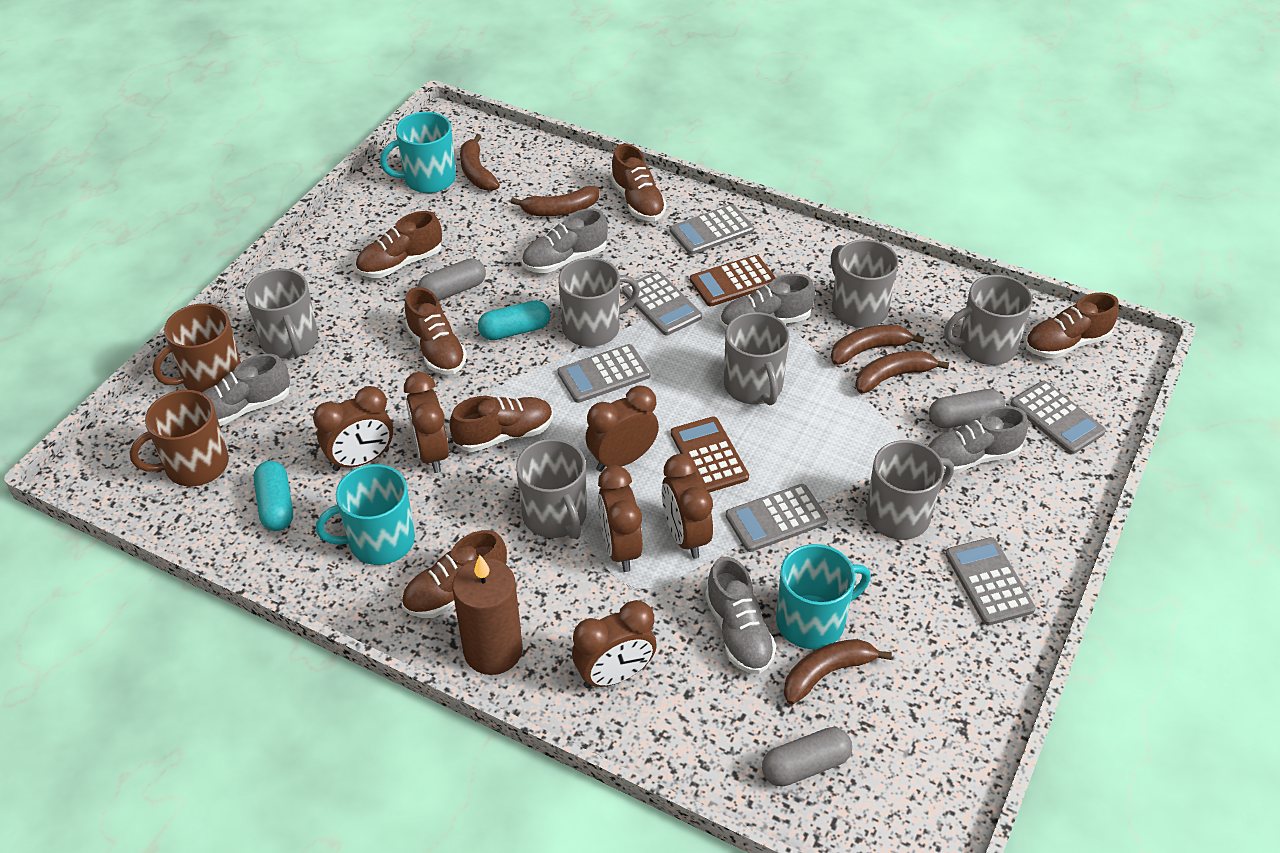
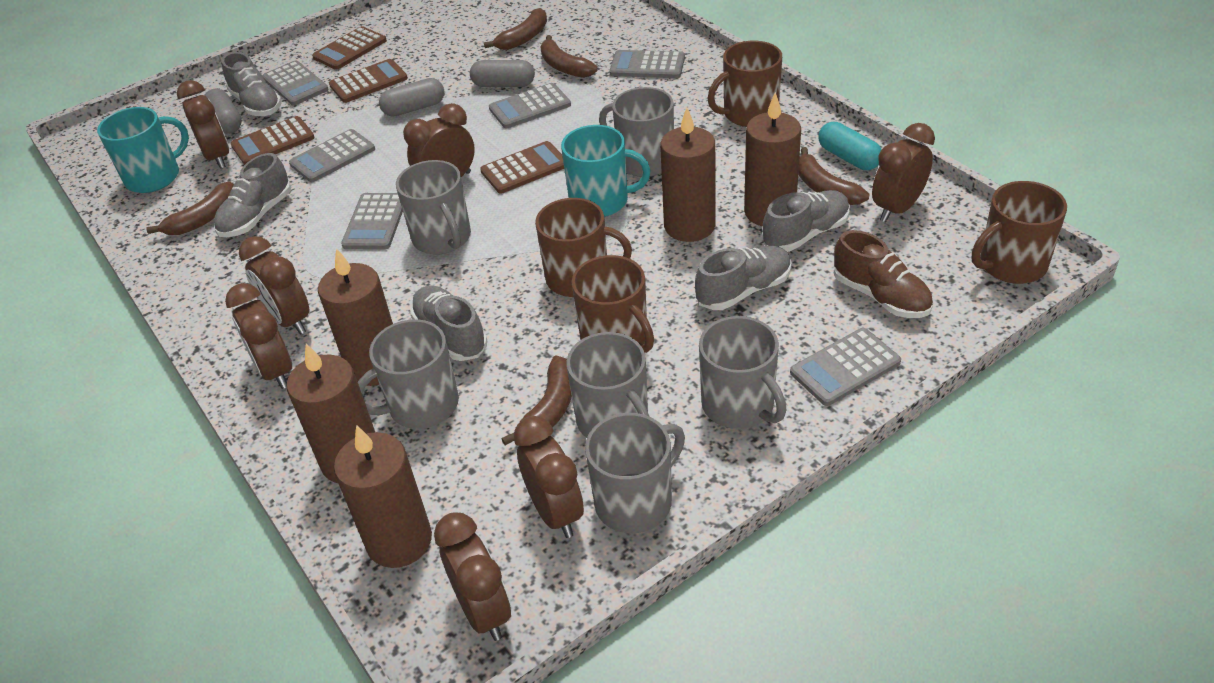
brown calculator: 2 -> 4
brown candle: 1 -> 5
brown clock: 6 -> 7
brown mug: 2 -> 4
brown shoe: 6 -> 1
grey mug: 7 -> 6
turquoise capsule: 2 -> 1
turquoise mug: 3 -> 2

